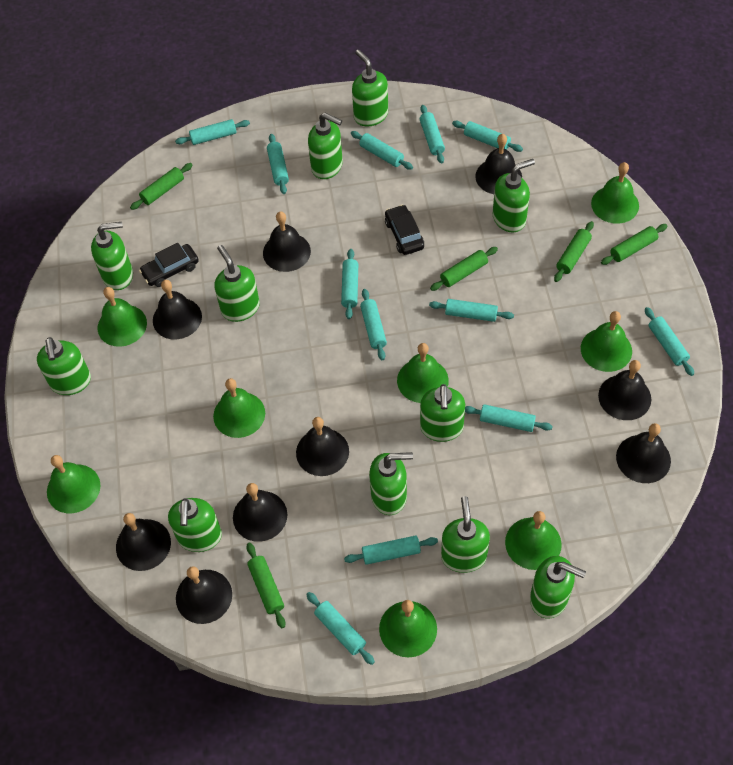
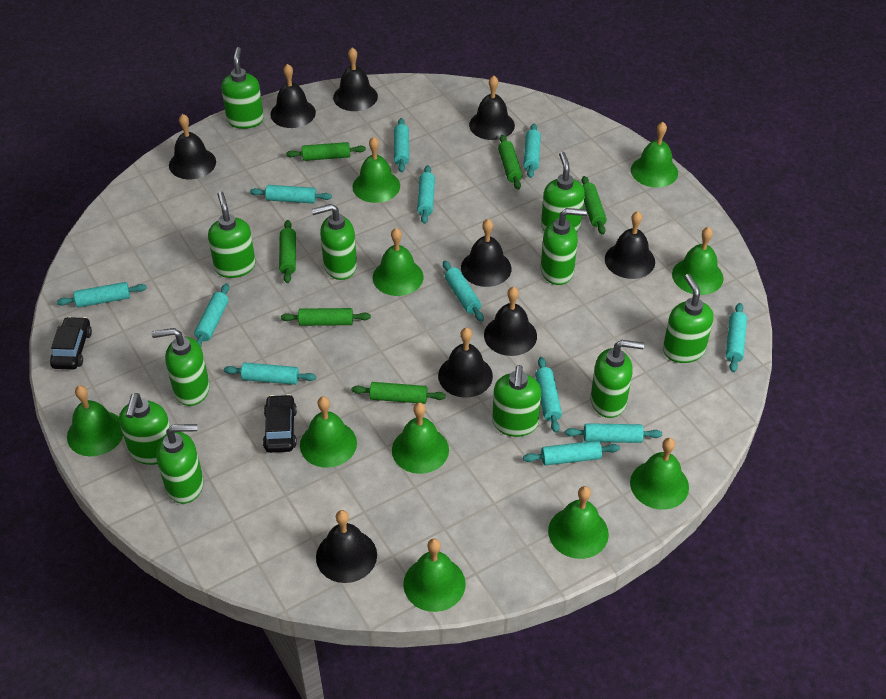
green bell: 8 -> 10
green rolling pin: 5 -> 6

